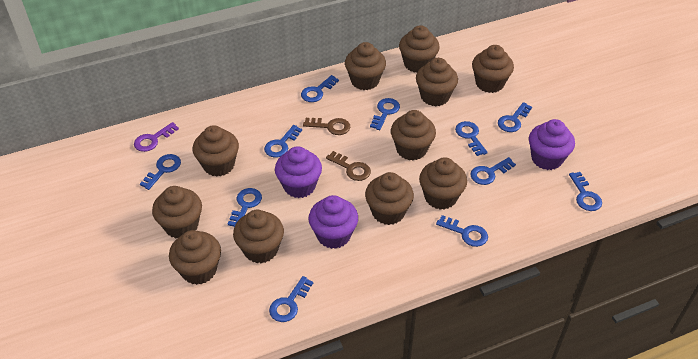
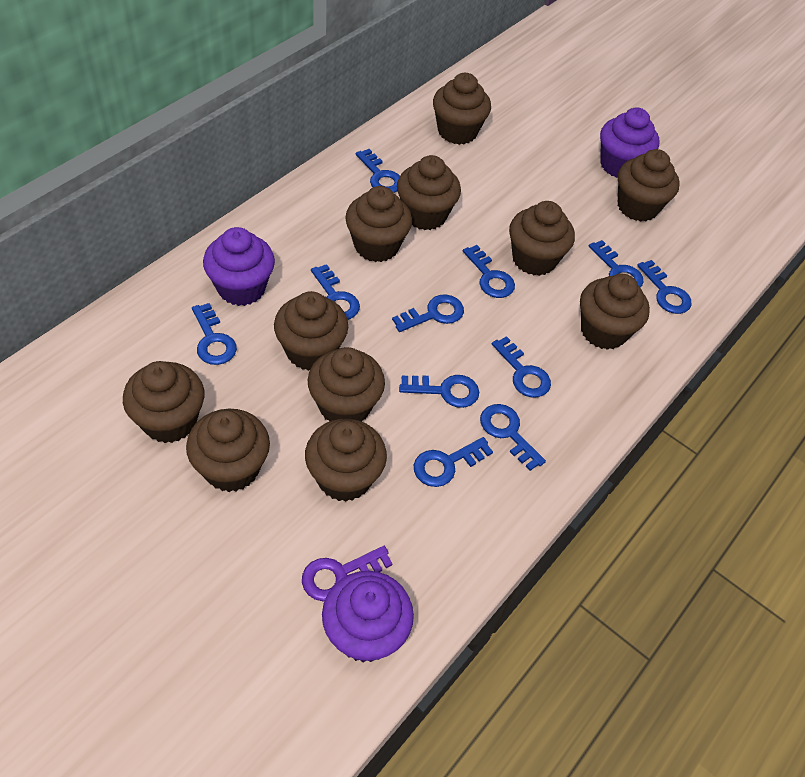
brown key: 2 -> 0

